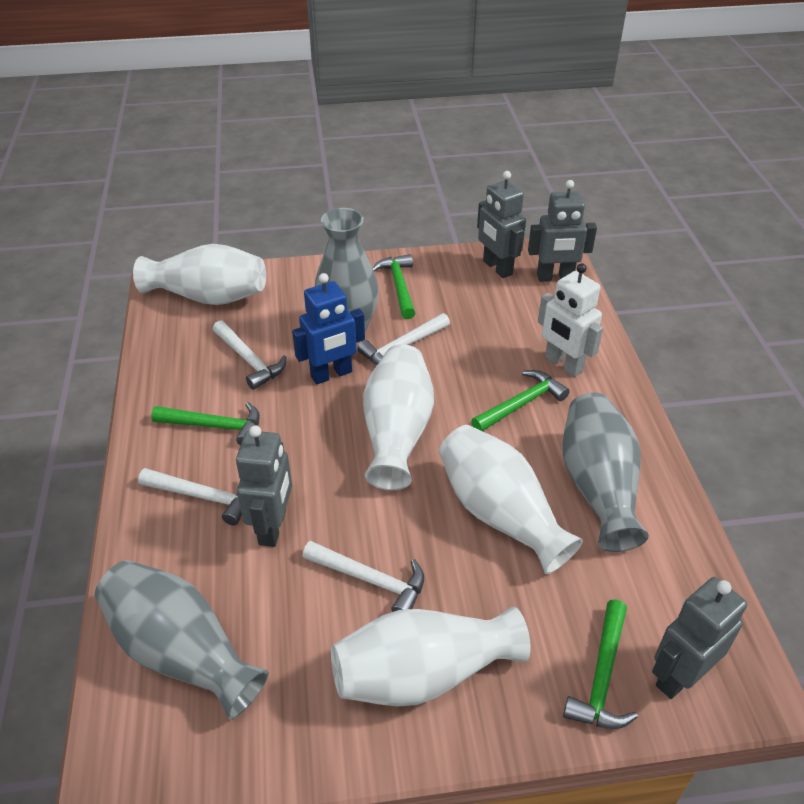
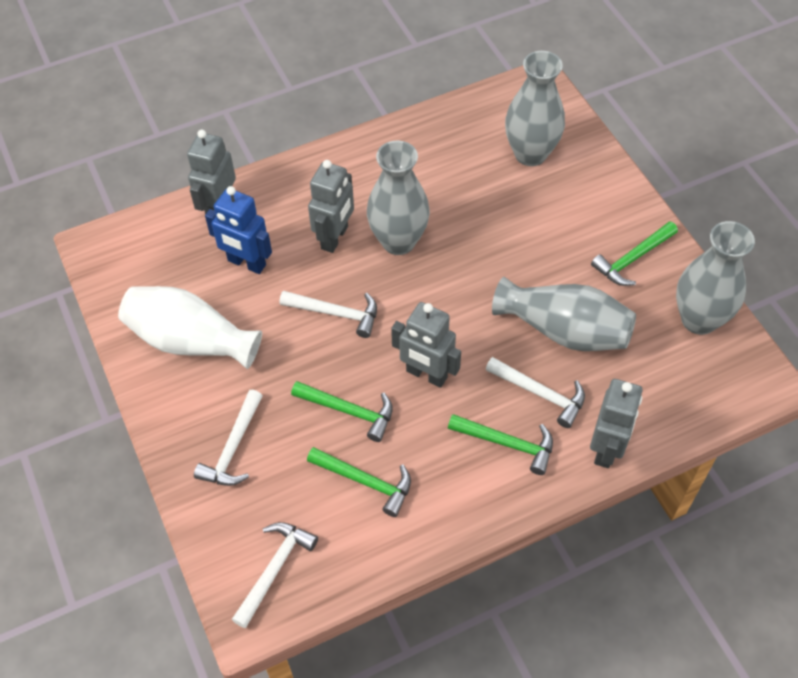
grey vase: 3 -> 4
white robot: 1 -> 0
white vase: 4 -> 1

